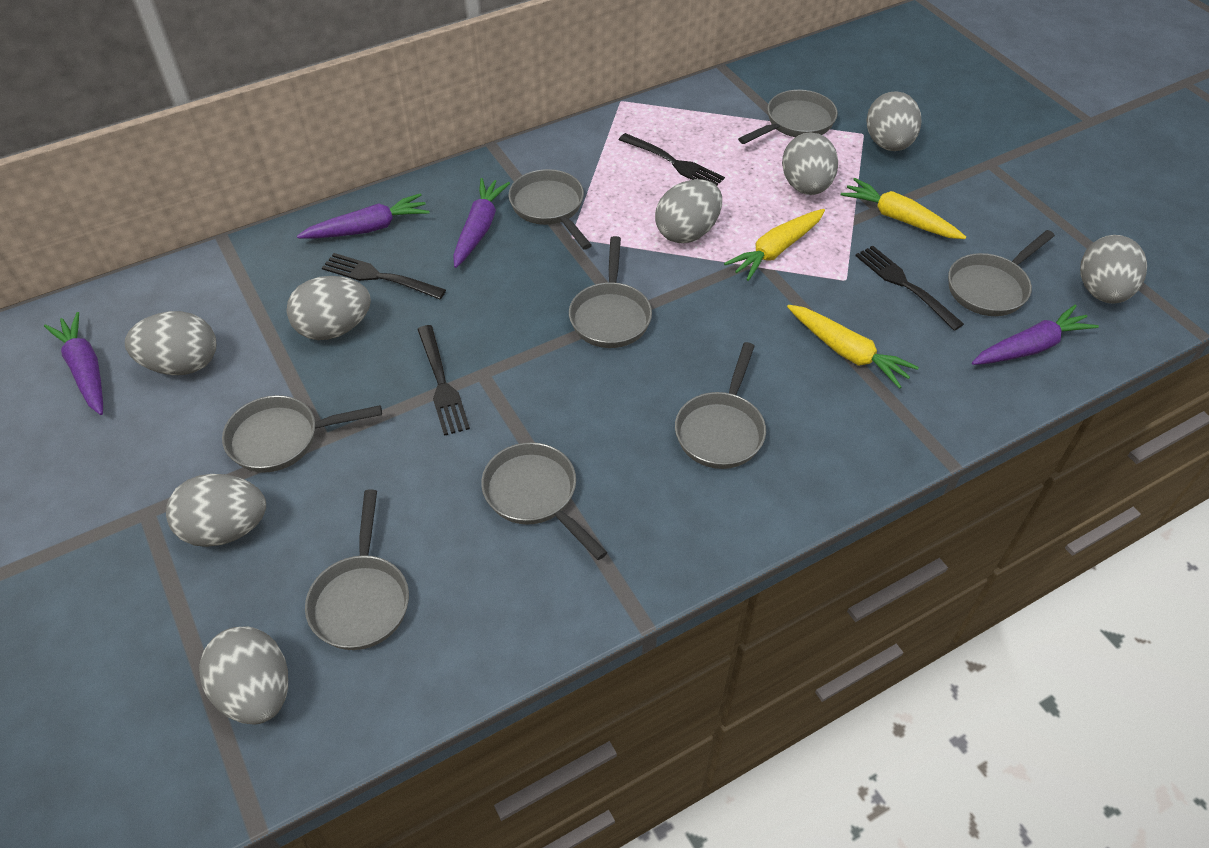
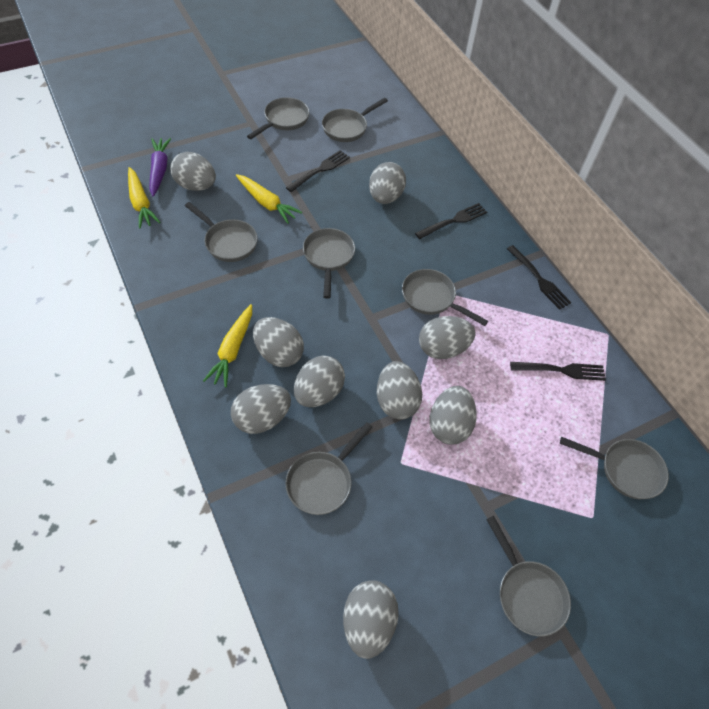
grey egg: 8 -> 9
purple carrot: 4 -> 1

